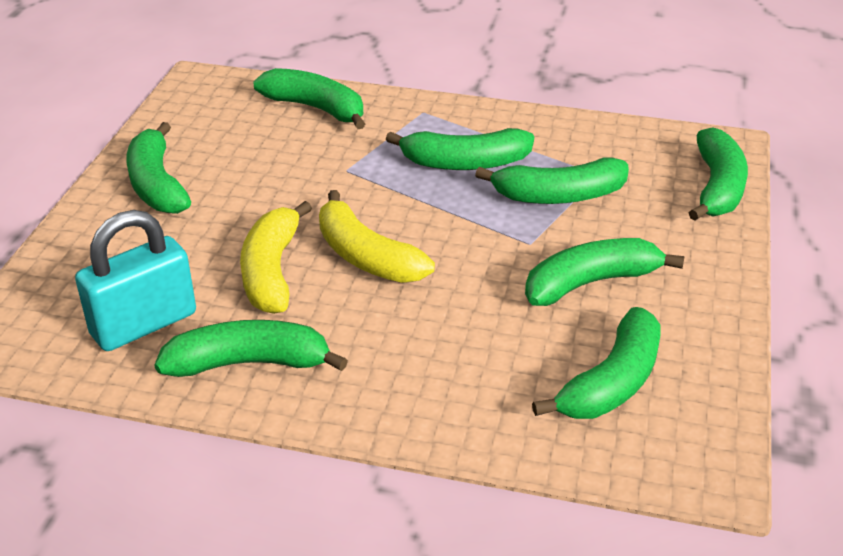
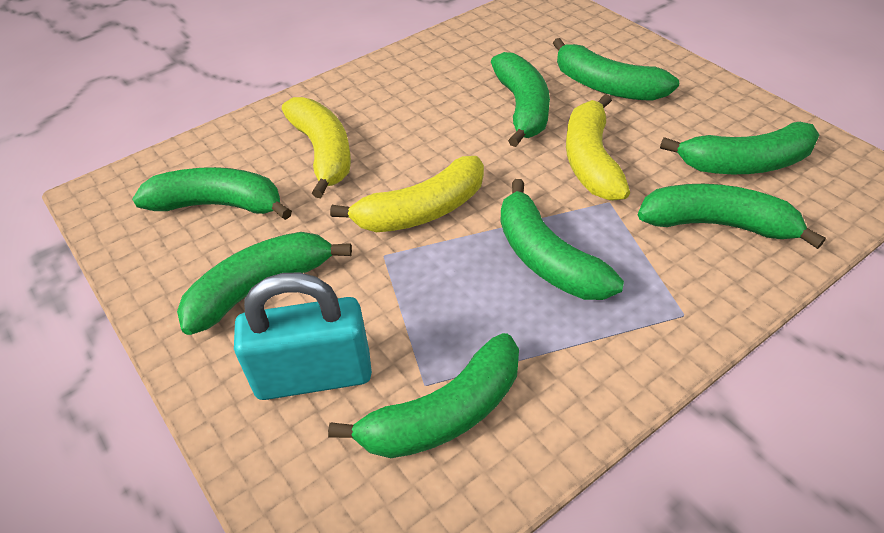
yellow banana: 2 -> 3

